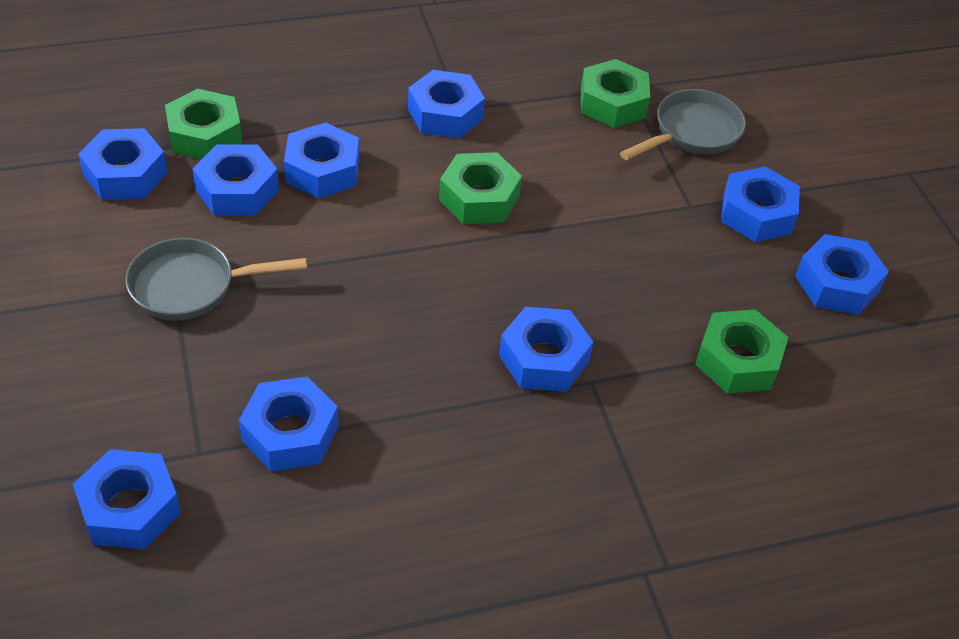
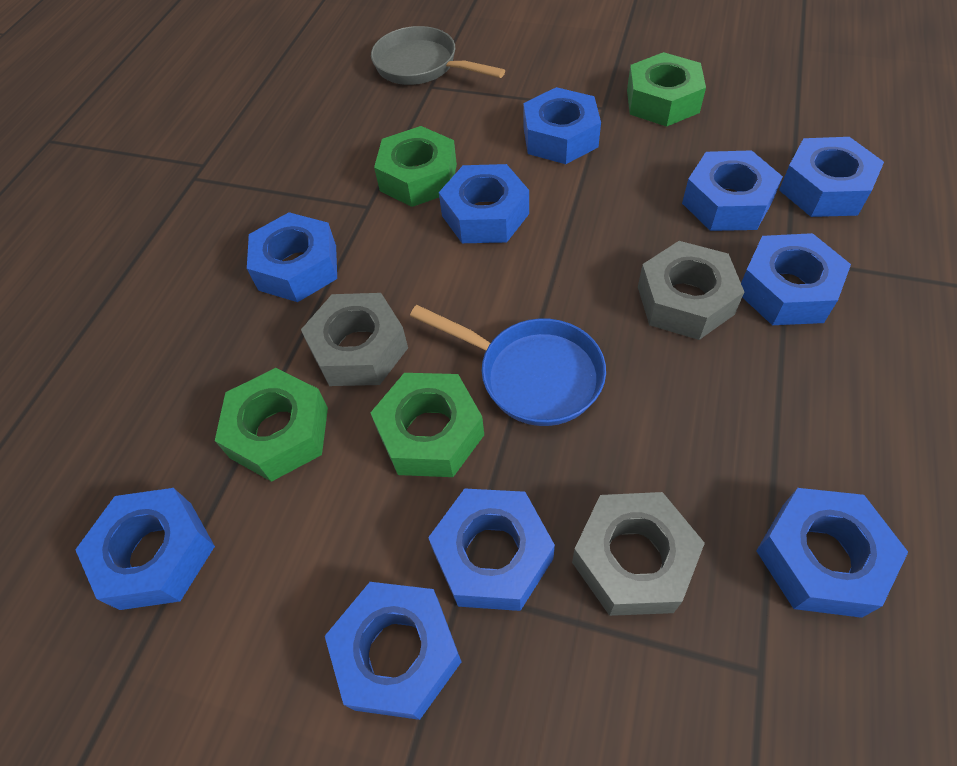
blue nut: 9 -> 10
blue pan: 0 -> 1
grey nut: 0 -> 3
grey pan: 2 -> 1

